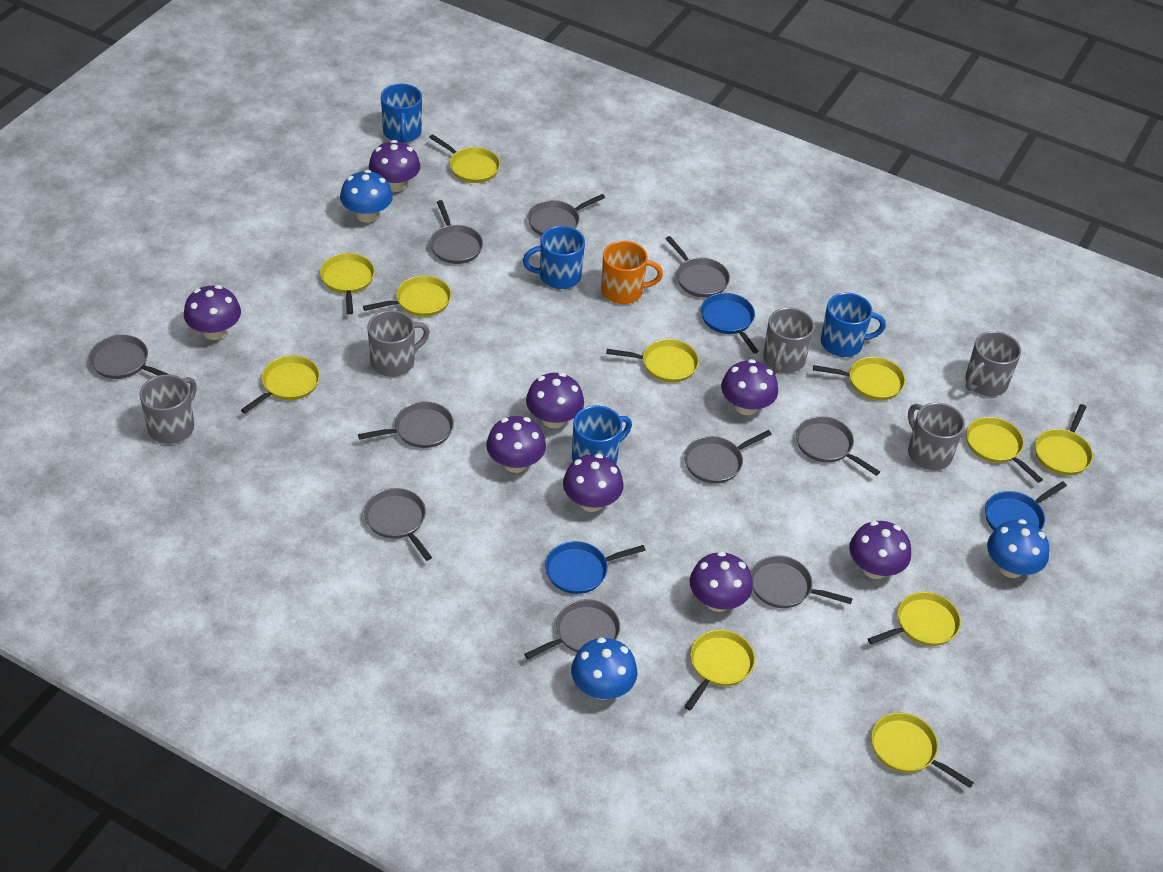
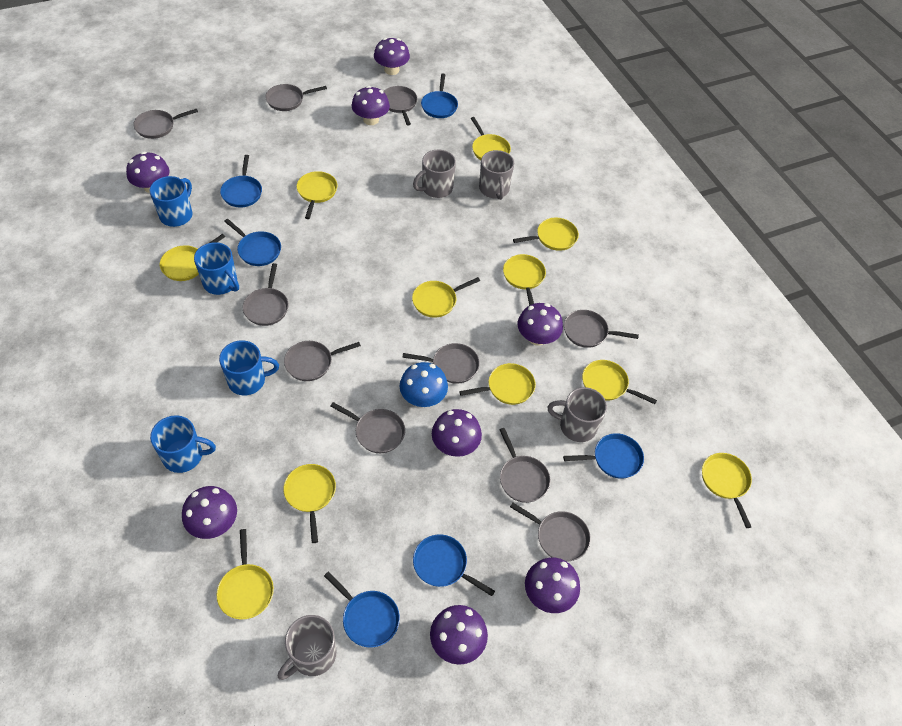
blue mushroom: 3 -> 1
blue pan: 3 -> 6
grey mug: 5 -> 4
orange mug: 1 -> 0

